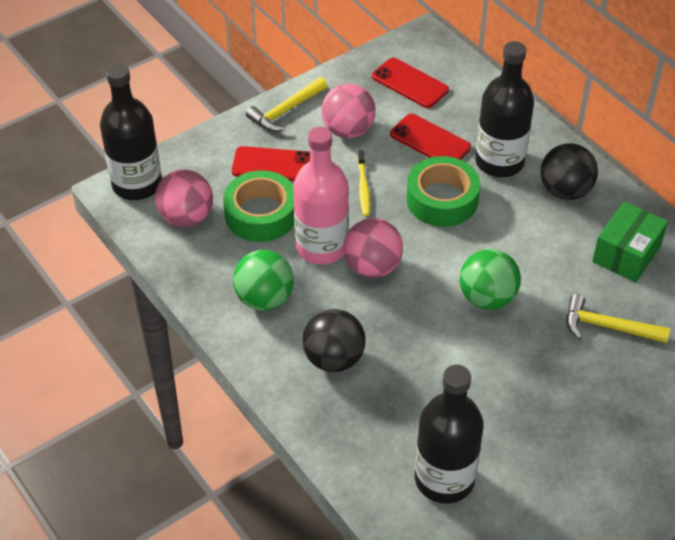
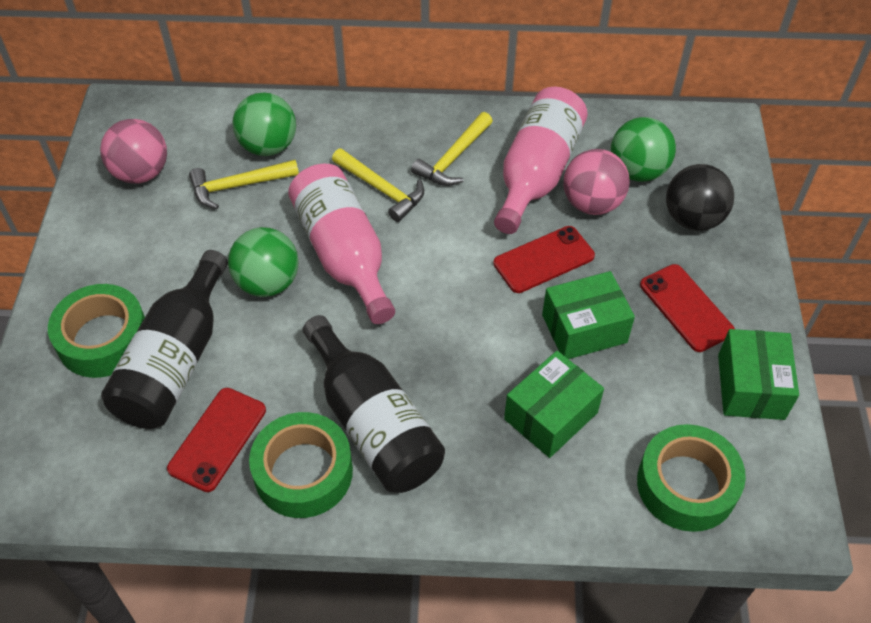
black ball: 2 -> 1
black bottle: 3 -> 2
green ball: 2 -> 3
green box: 1 -> 3
green tape: 2 -> 3
pink ball: 3 -> 2
pink bottle: 1 -> 2
yellow hammer: 2 -> 3
yellow toothbrush: 1 -> 0

